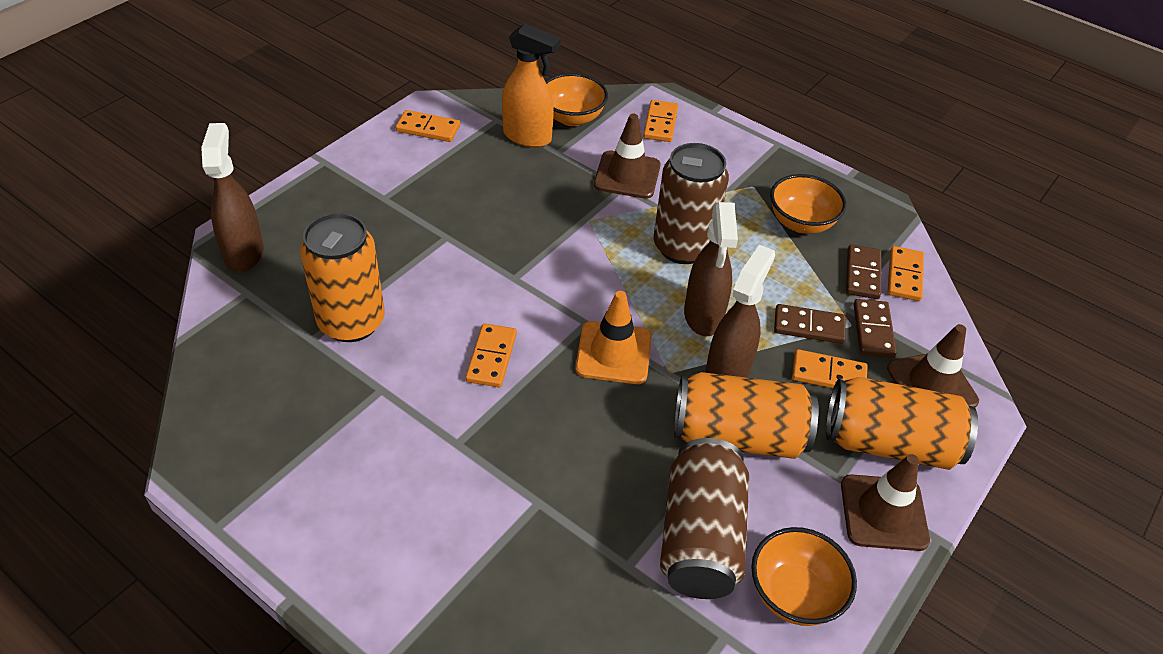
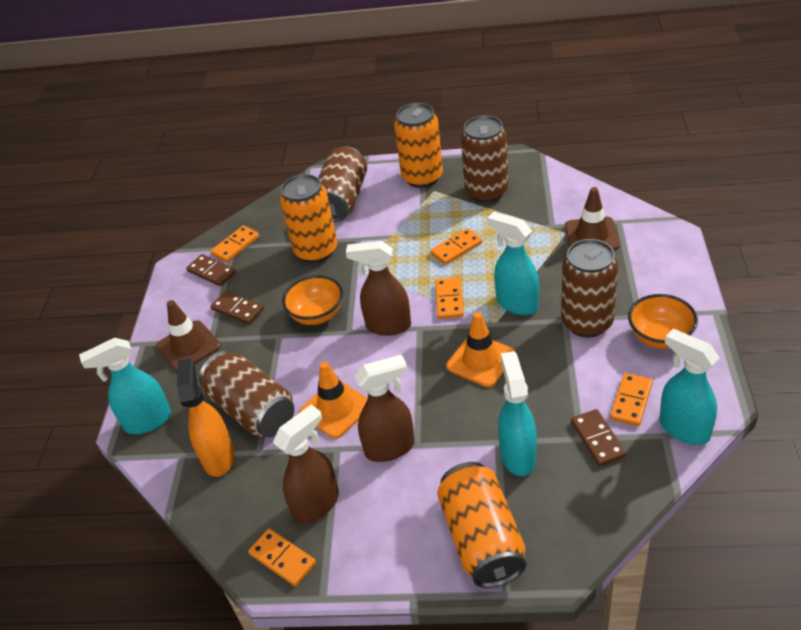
brown can: 2 -> 4
brown traffic cone: 3 -> 2
orange bowl: 3 -> 2
orange traffic cone: 1 -> 2
turquoise spray bottle: 0 -> 4

